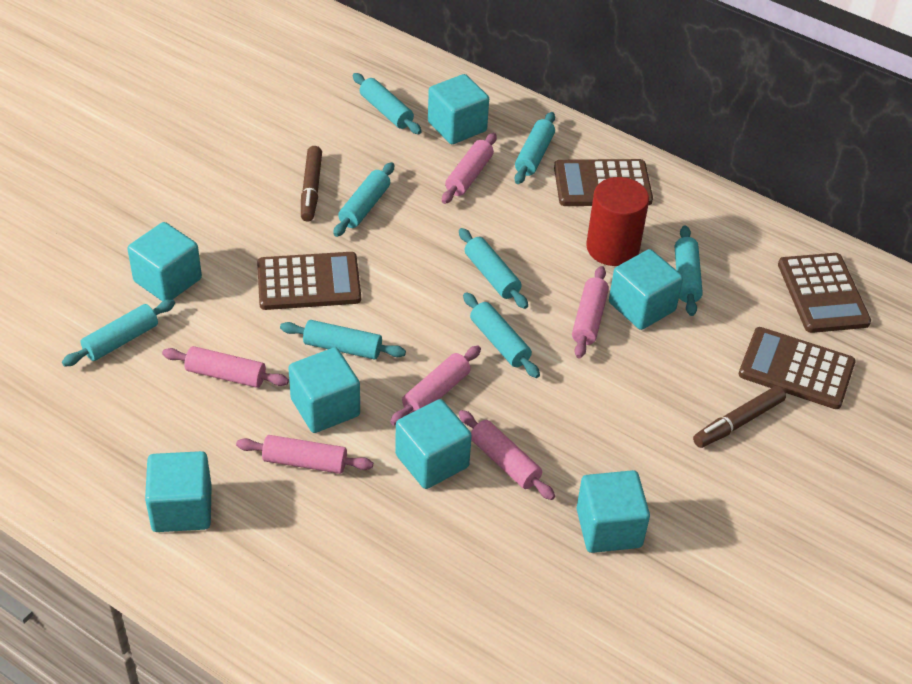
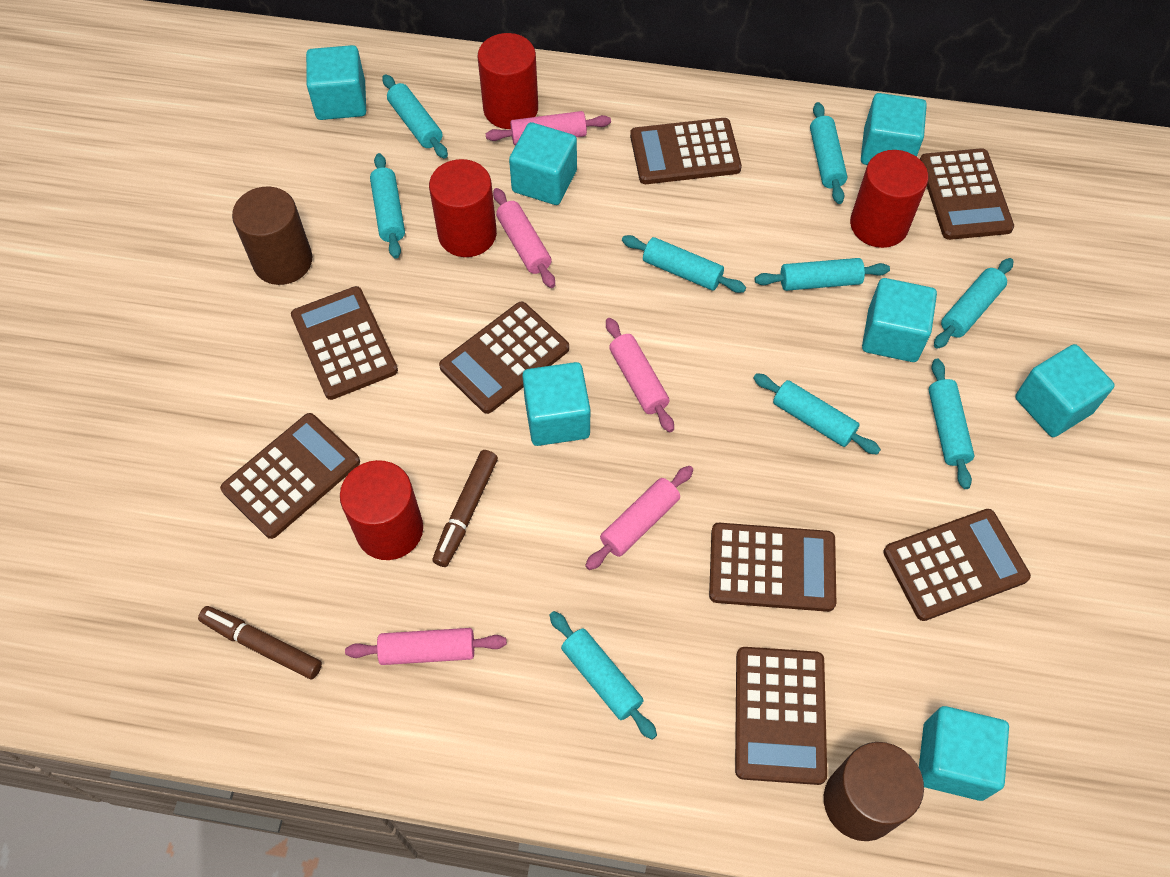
brown calculator: 4 -> 8
brown cylinder: 0 -> 2
pink rolling pin: 6 -> 5
red cylinder: 1 -> 4
turquoise rolling pin: 8 -> 9

